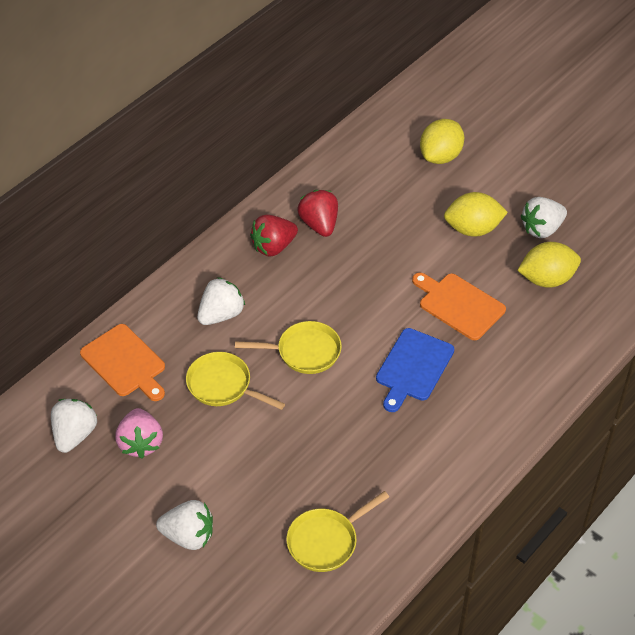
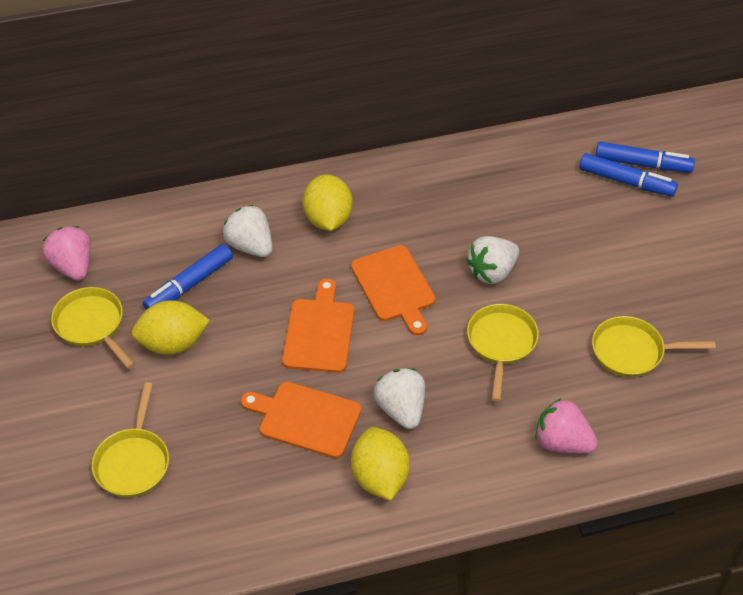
blue cutting board: 1 -> 0
blue marker: 0 -> 3
orange cutting board: 2 -> 3
pink strawberry: 1 -> 2
red strawberry: 2 -> 0
white strawberry: 4 -> 3
yellow pan: 3 -> 4

